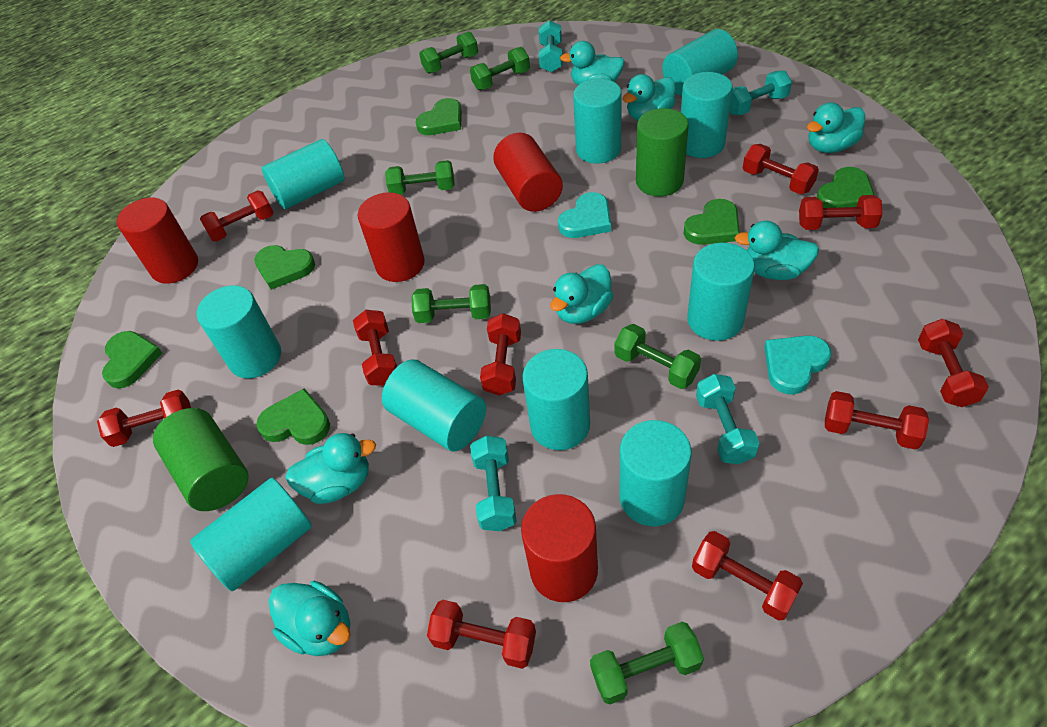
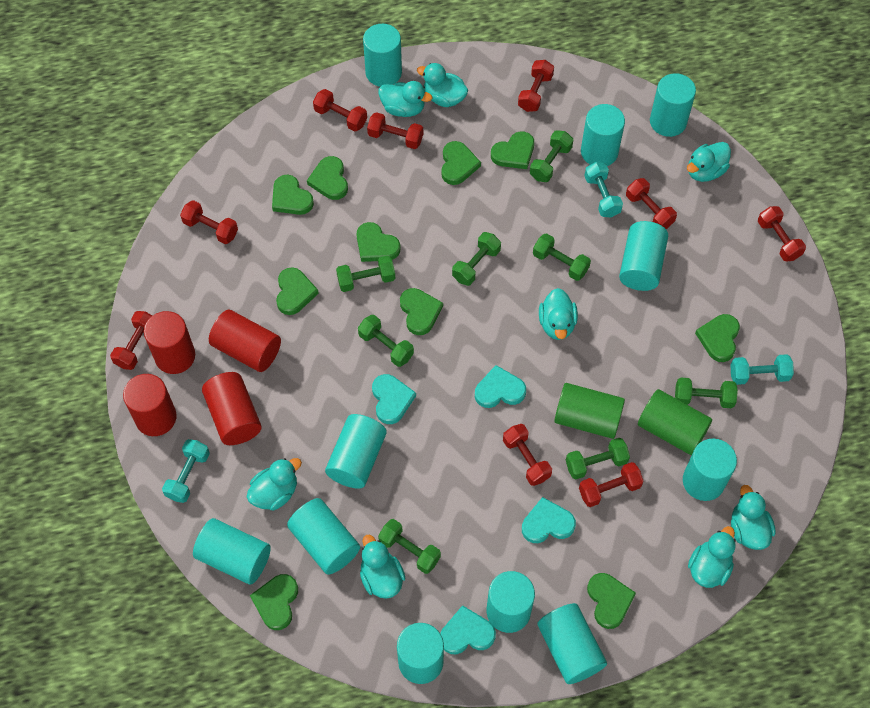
green dumbbell: 6 -> 8
green heart: 6 -> 10
red dumbbell: 10 -> 9
turquoise cylinder: 10 -> 11
turquoise duck: 7 -> 8
turquoise dumbbell: 4 -> 3
turquoise heart: 2 -> 4

